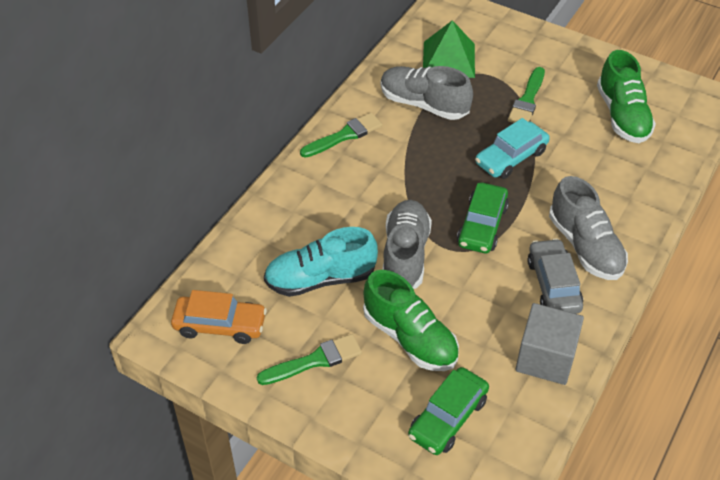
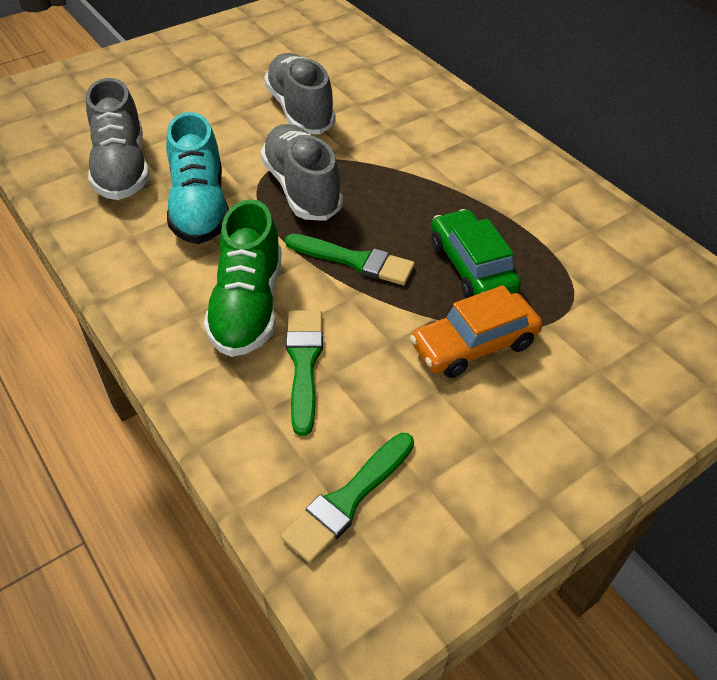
green car: 2 -> 1
green pyramid: 1 -> 0
green shoe: 2 -> 1
grey car: 1 -> 0
grey cube: 1 -> 0
turquoise car: 1 -> 0

